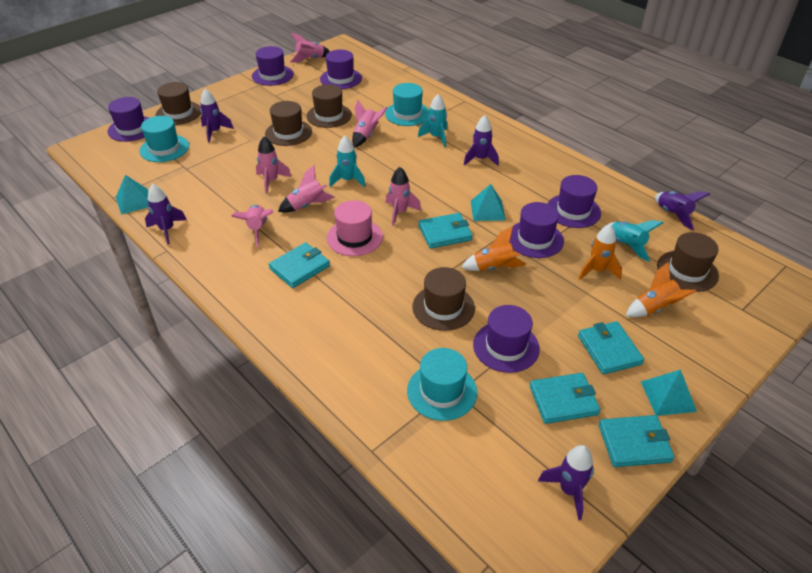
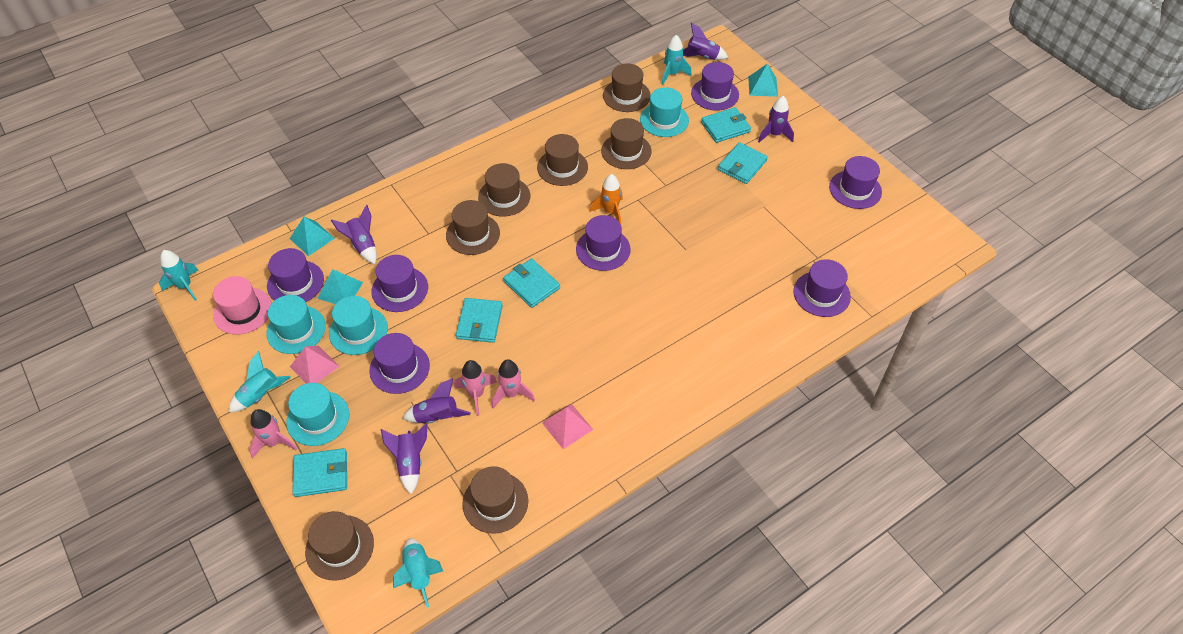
brown hat: 5 -> 7
orange rocket: 3 -> 1
pink pyramid: 0 -> 2
pink rocket: 6 -> 3
purple hat: 6 -> 7
turquoise hat: 3 -> 4
turquoise rocket: 3 -> 4

